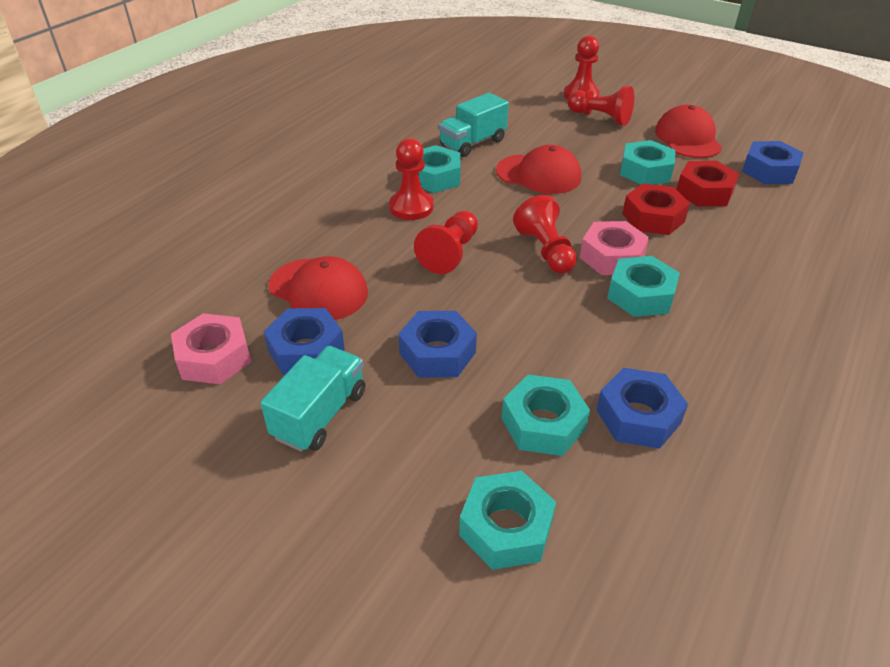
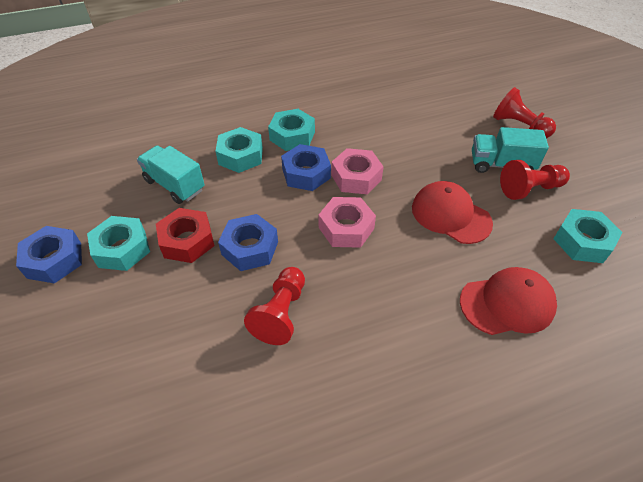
blue nut: 4 -> 3
red cap: 3 -> 2
red nut: 2 -> 1
red pawn: 5 -> 3
turquoise nut: 5 -> 4

